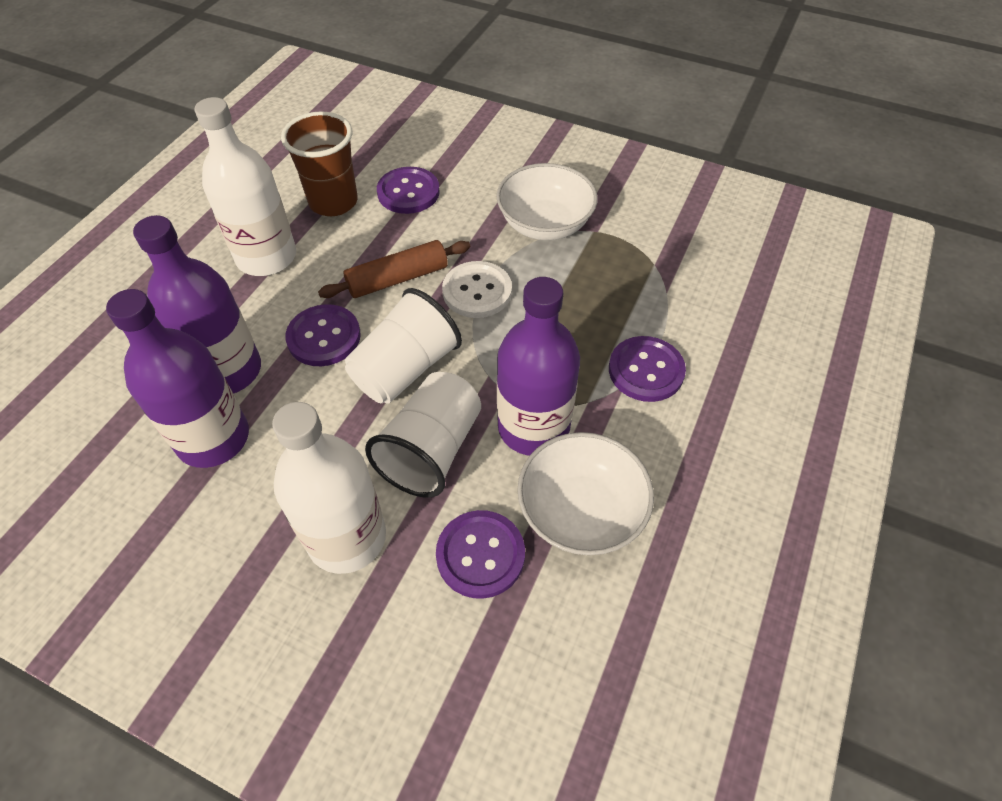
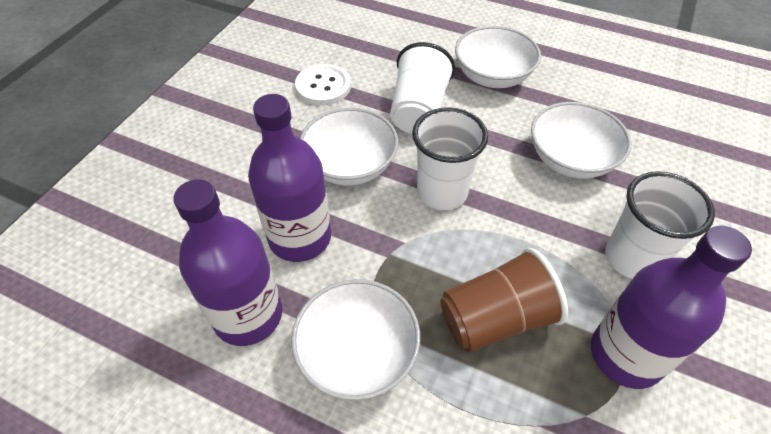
brown rolling pin: 1 -> 0
purple button: 4 -> 0
white bottle: 2 -> 0
white bowl: 2 -> 4
white cup: 2 -> 3

